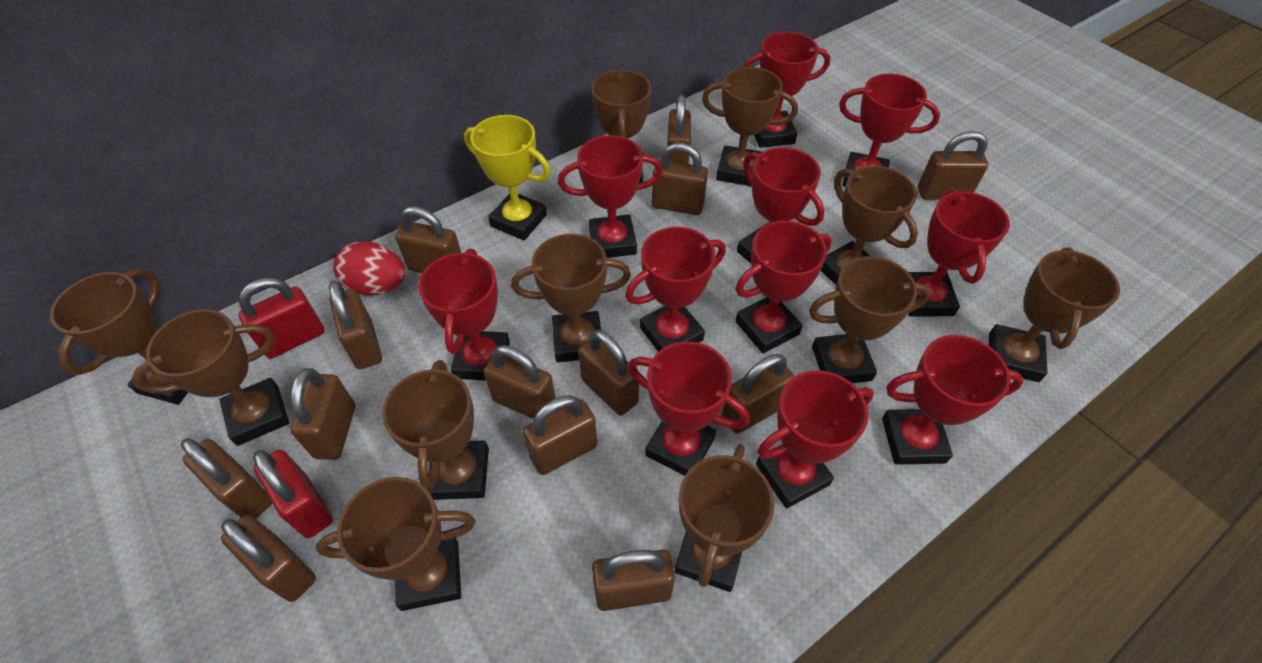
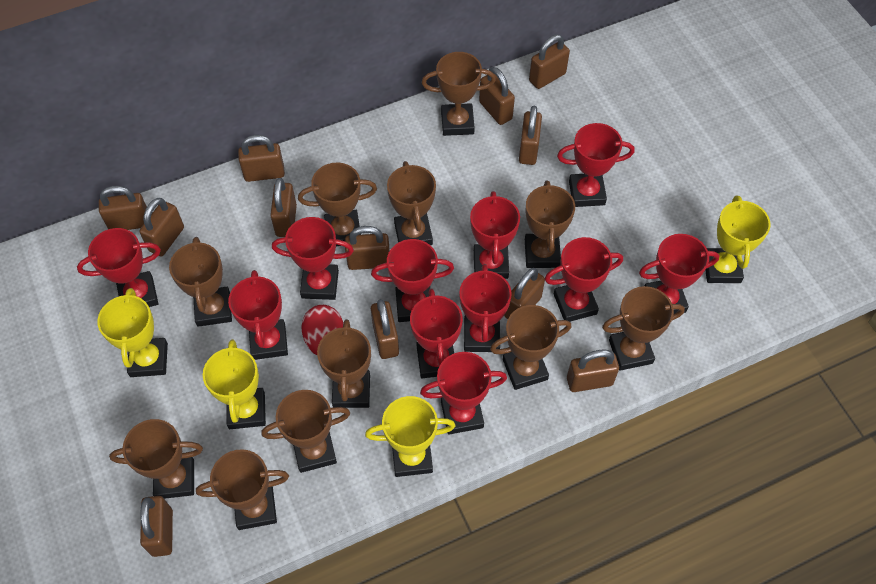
brown padlock: 13 -> 12
red padlock: 2 -> 0
yellow trophy: 1 -> 4

